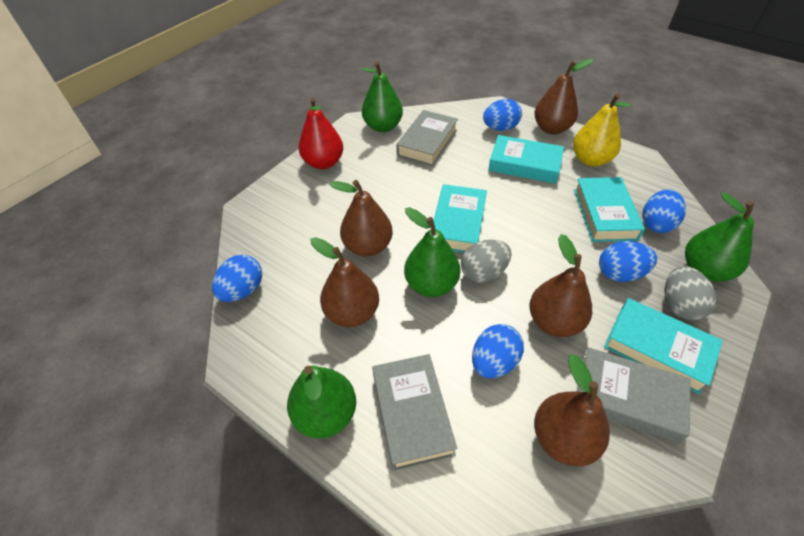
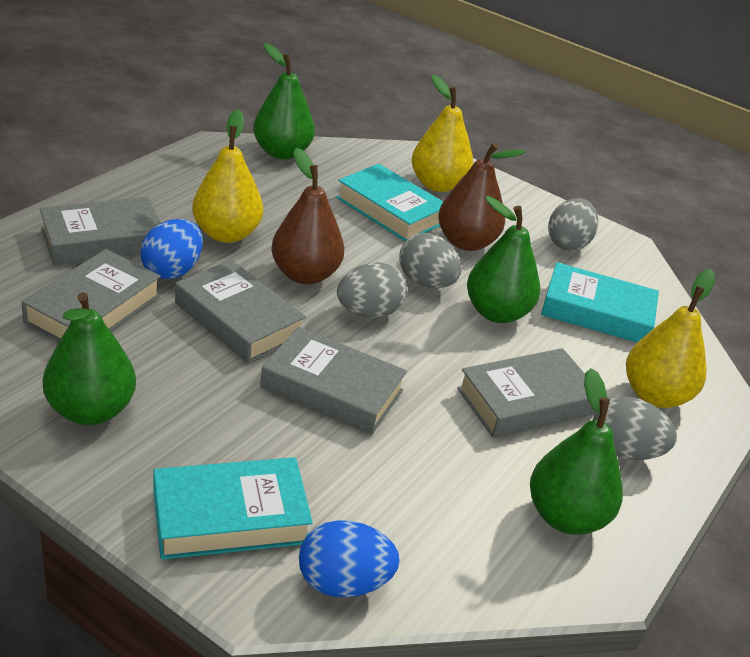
blue egg: 5 -> 2
brown pear: 5 -> 2
grey book: 3 -> 5
grey egg: 2 -> 4
red pear: 1 -> 0
turquoise book: 4 -> 3
yellow pear: 1 -> 3

